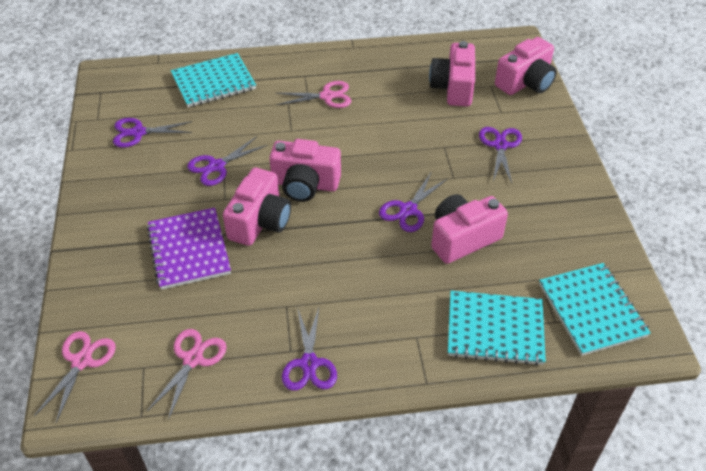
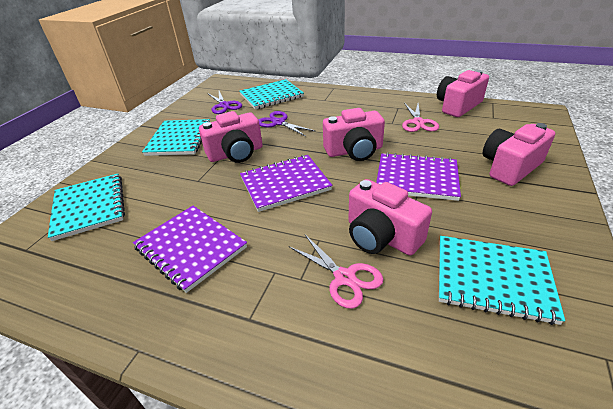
pink scissors: 3 -> 2
purple notebook: 1 -> 3
purple scissors: 5 -> 2
turquoise notebook: 3 -> 4

